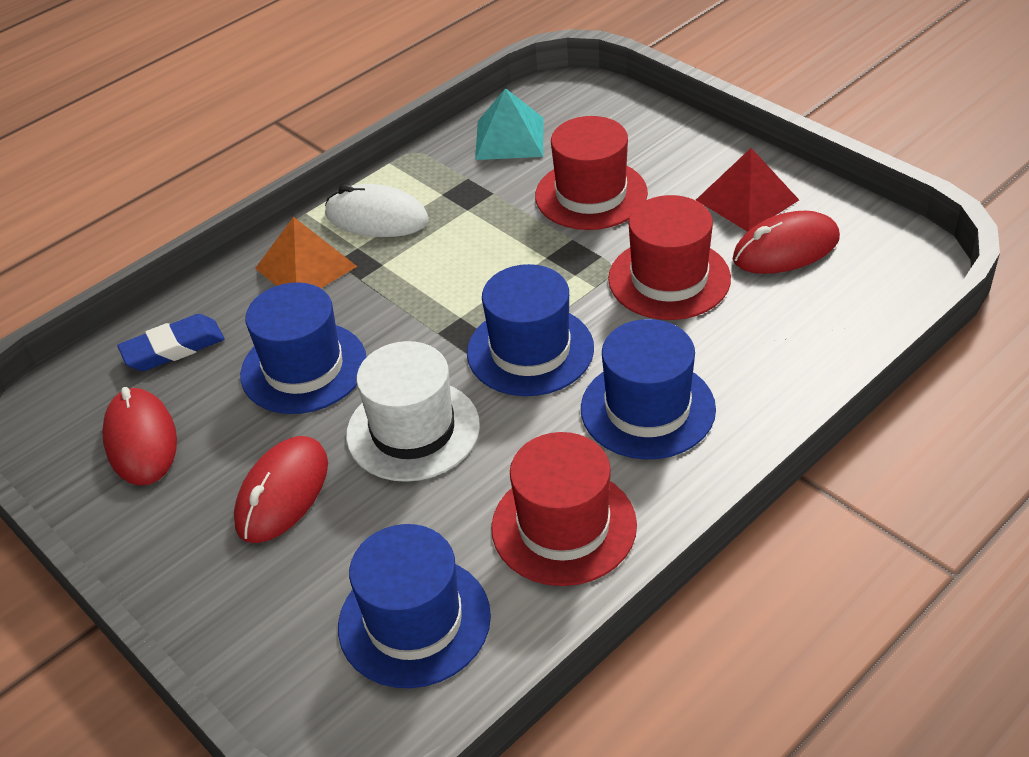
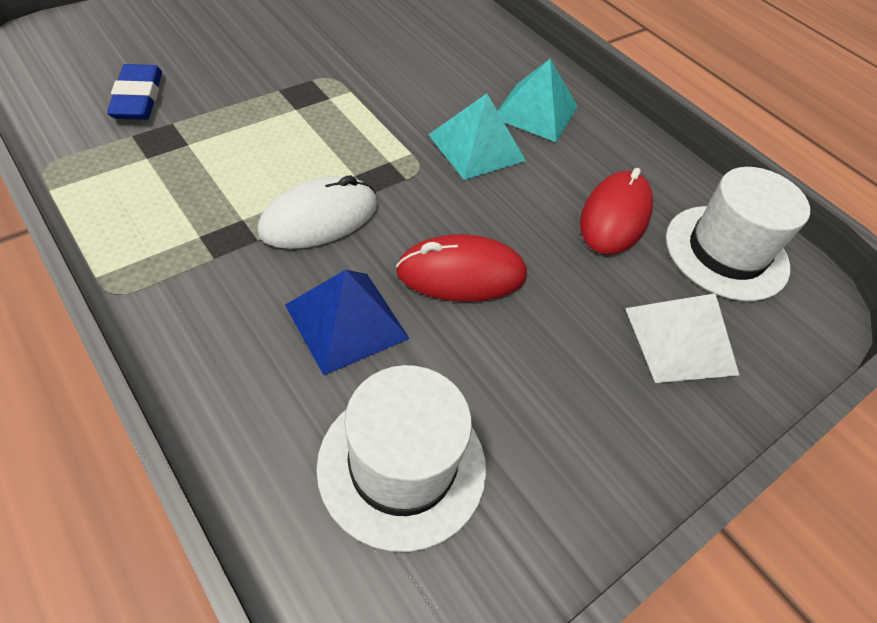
blue hat: 4 -> 0
blue pyramid: 0 -> 1
orange pyramid: 1 -> 0
red hat: 3 -> 0
red mouse: 3 -> 2
red pyramid: 1 -> 0
turquoise pyramid: 1 -> 2
white hat: 1 -> 2
white pyramid: 0 -> 1

